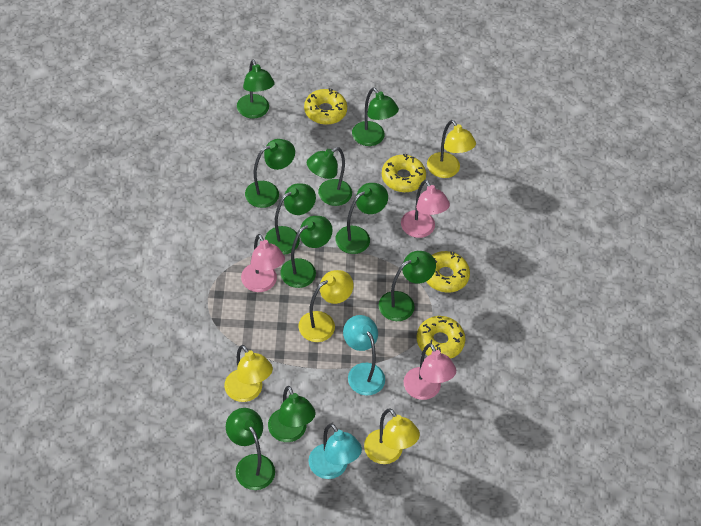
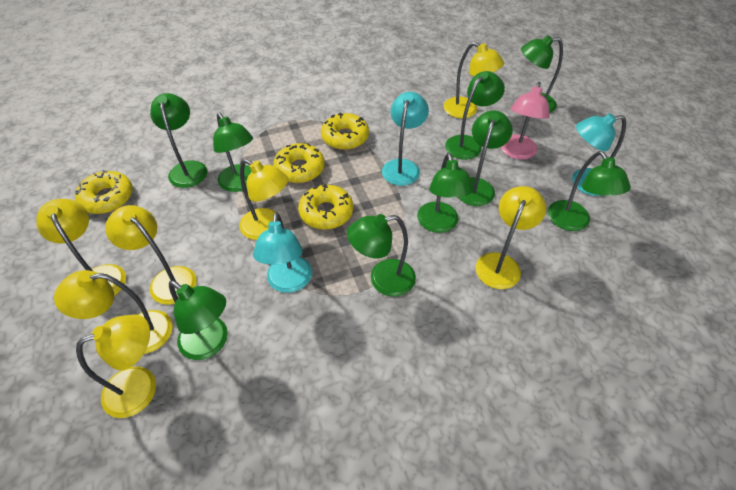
green lamp: 10 -> 9
pink lamp: 3 -> 1
turquoise lamp: 2 -> 3
yellow lamp: 4 -> 7

